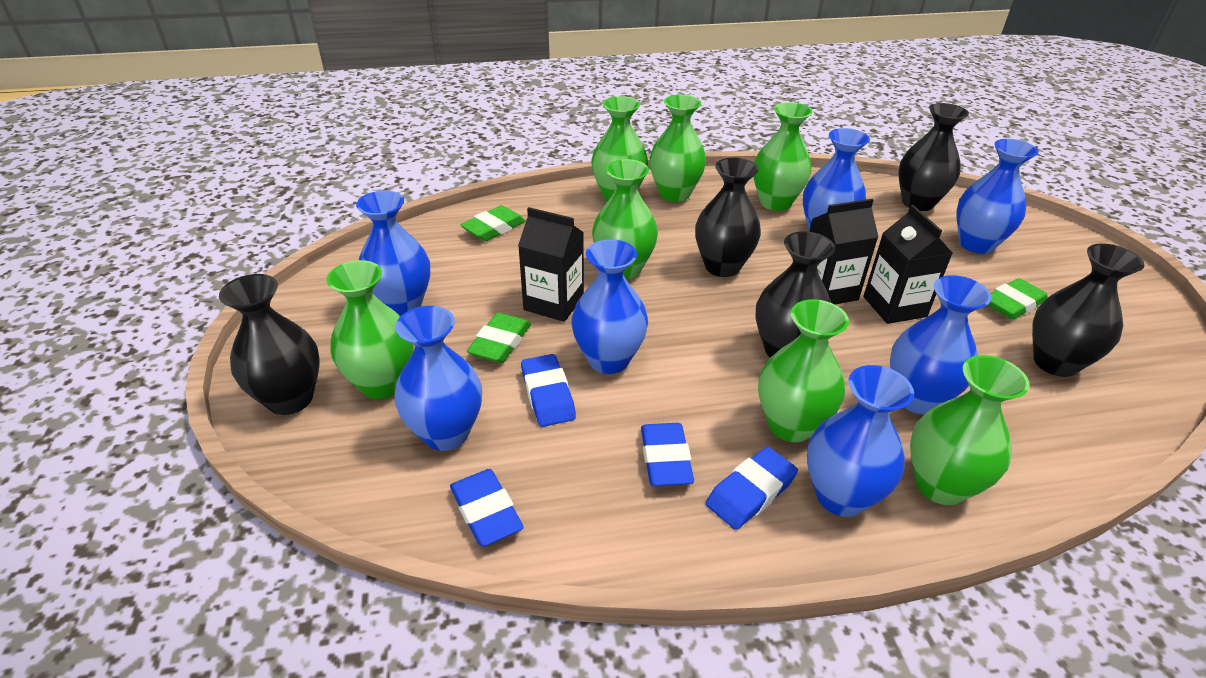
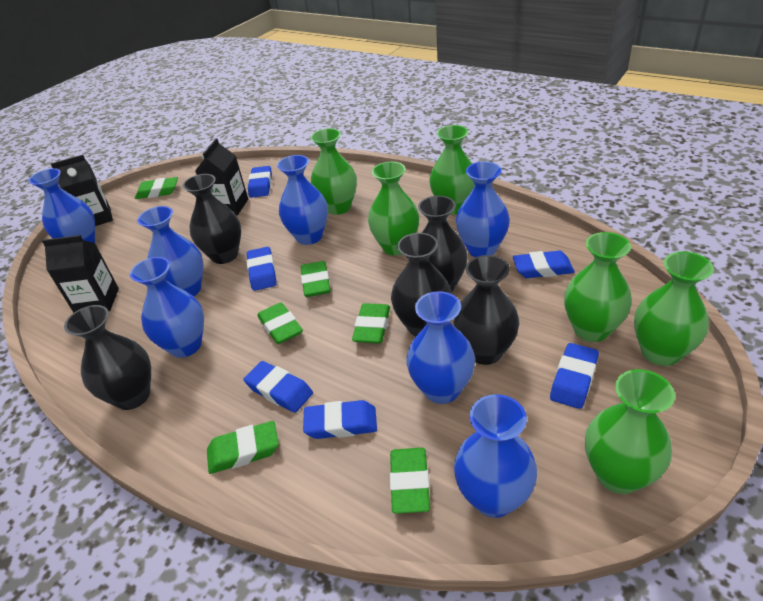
blue eraser: 4 -> 6
green eraser: 3 -> 6
green vase: 7 -> 6

